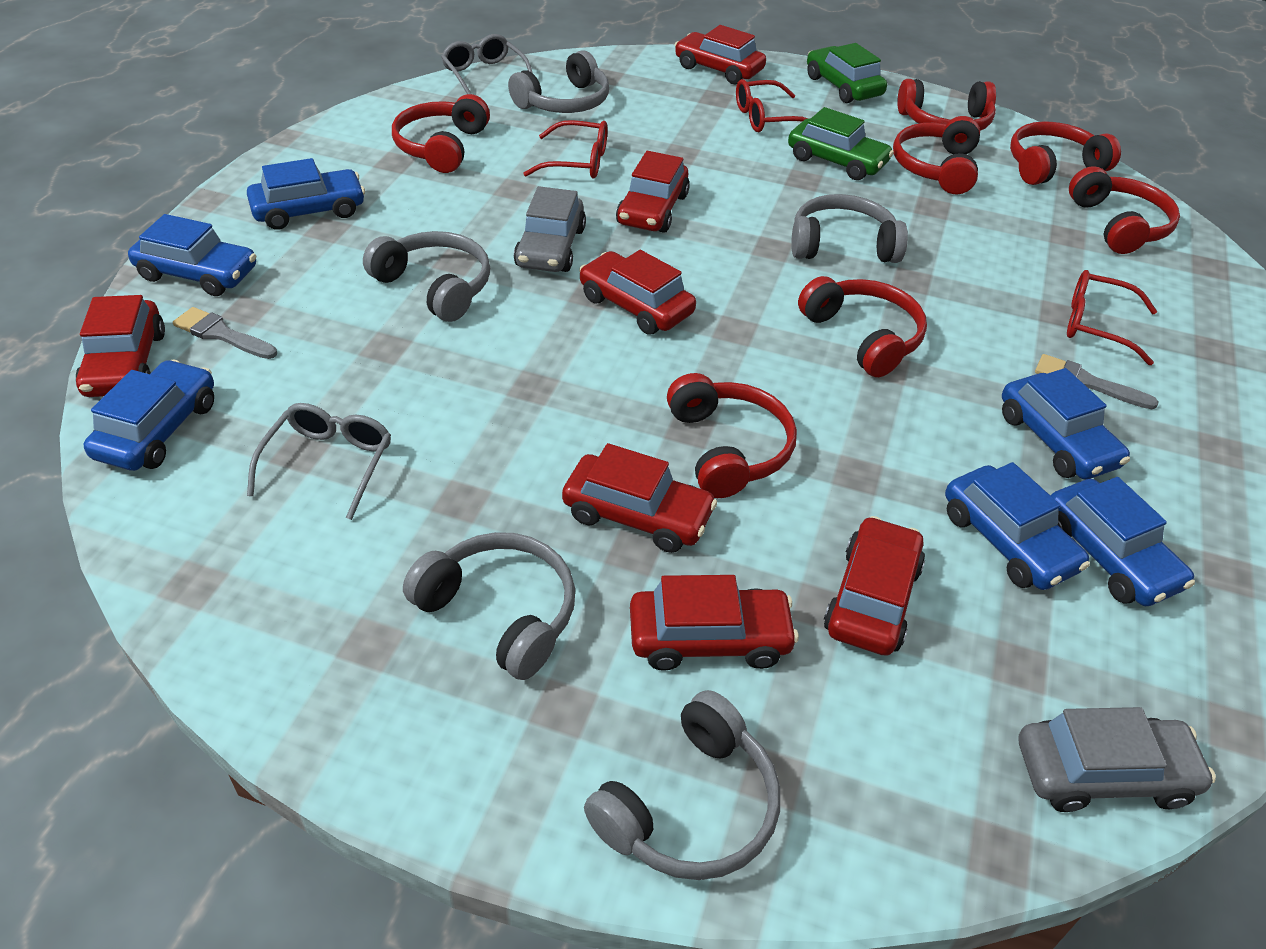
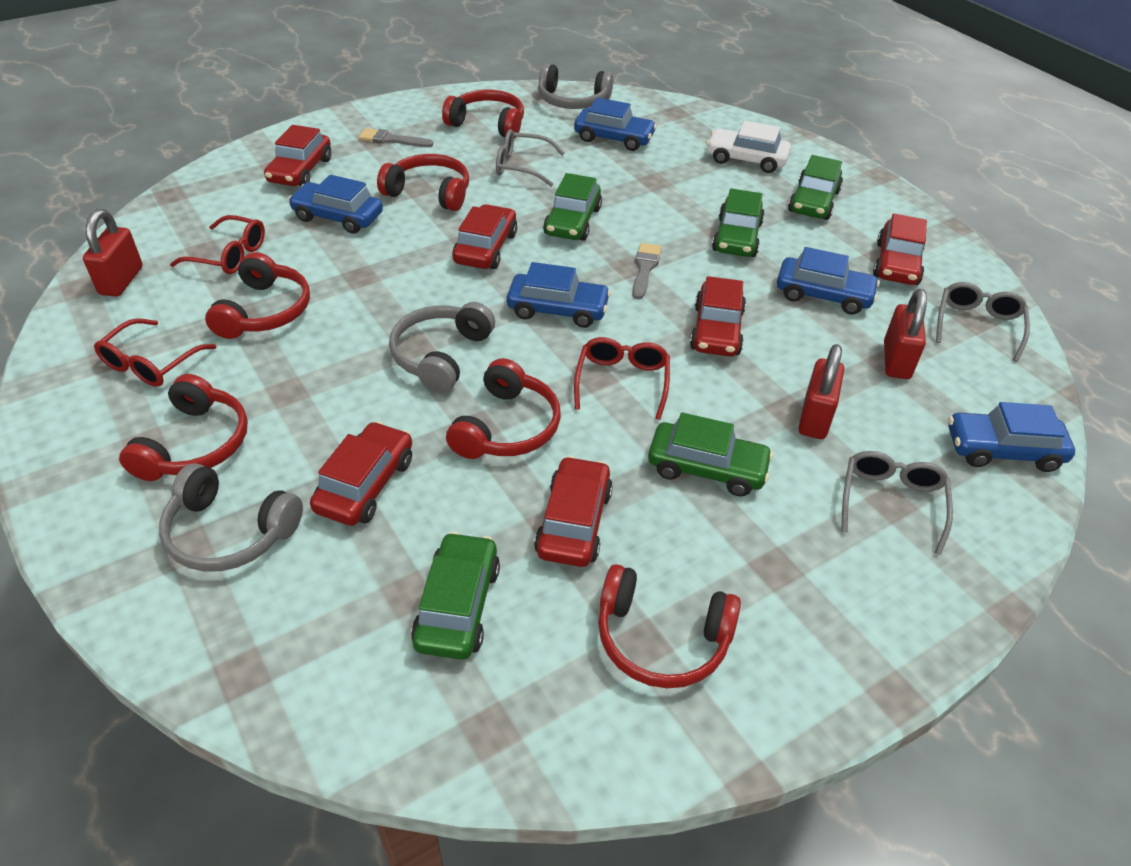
blue car: 6 -> 5
green car: 2 -> 5
grey car: 2 -> 0
grey glasses: 2 -> 3
grey headphones: 5 -> 3
red car: 7 -> 6
red headphones: 7 -> 6
red padlock: 0 -> 3
white car: 0 -> 1

